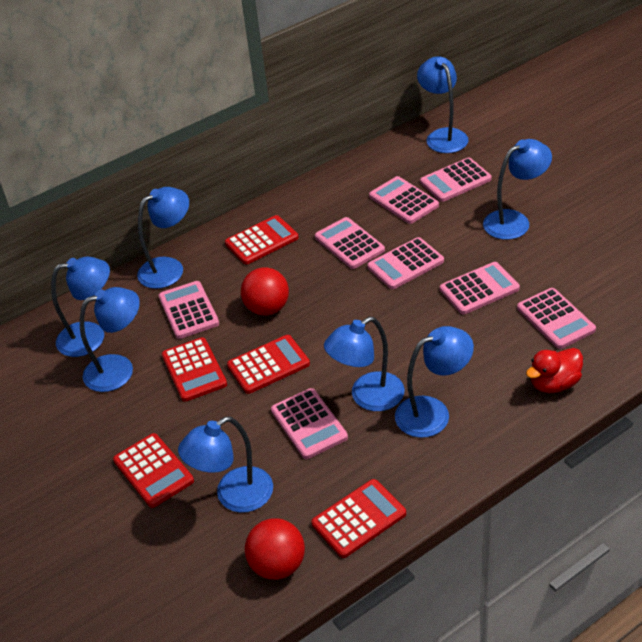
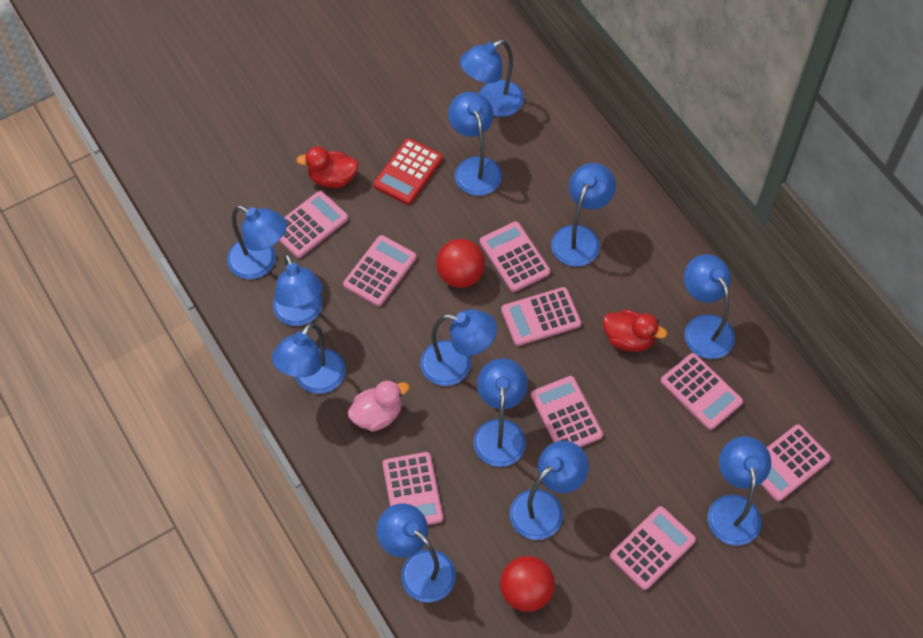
blue lamp: 8 -> 12
pink calculator: 8 -> 9
pink duck: 0 -> 1
red calculator: 5 -> 1
red duck: 1 -> 2

